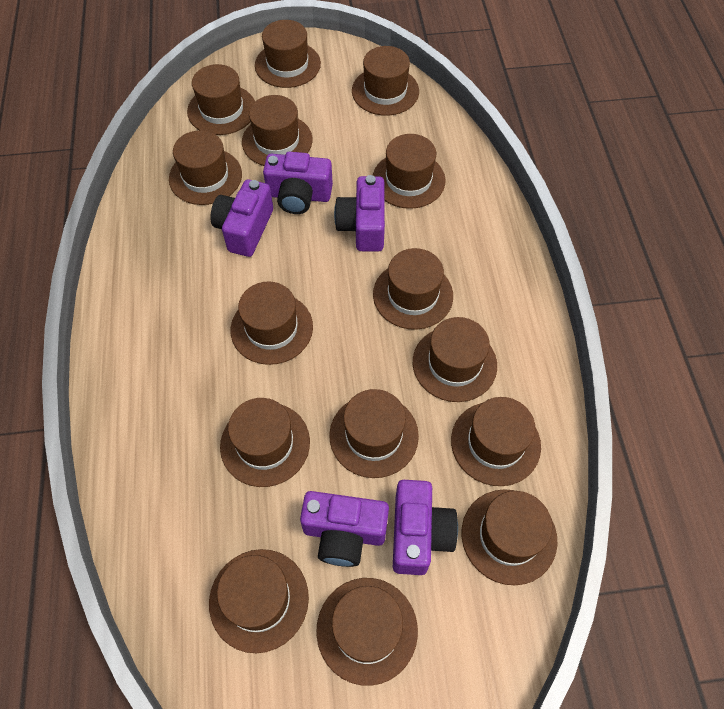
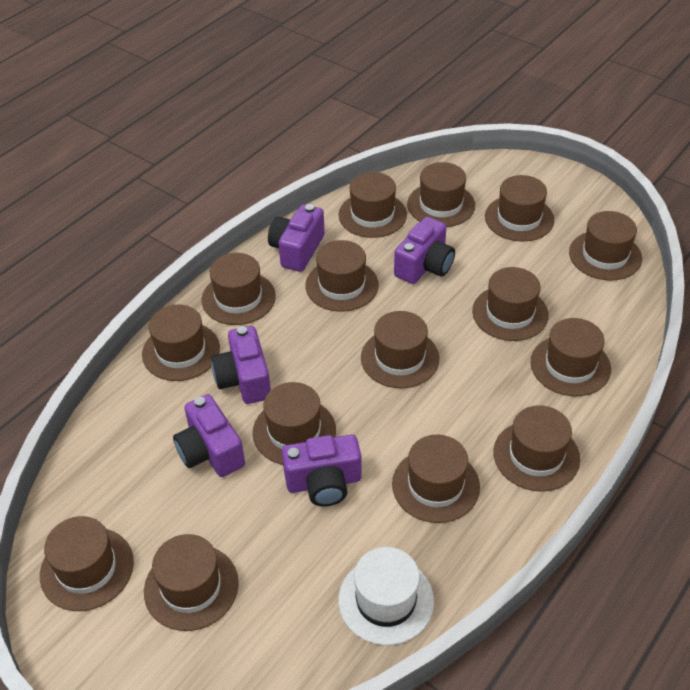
white hat: 0 -> 1

